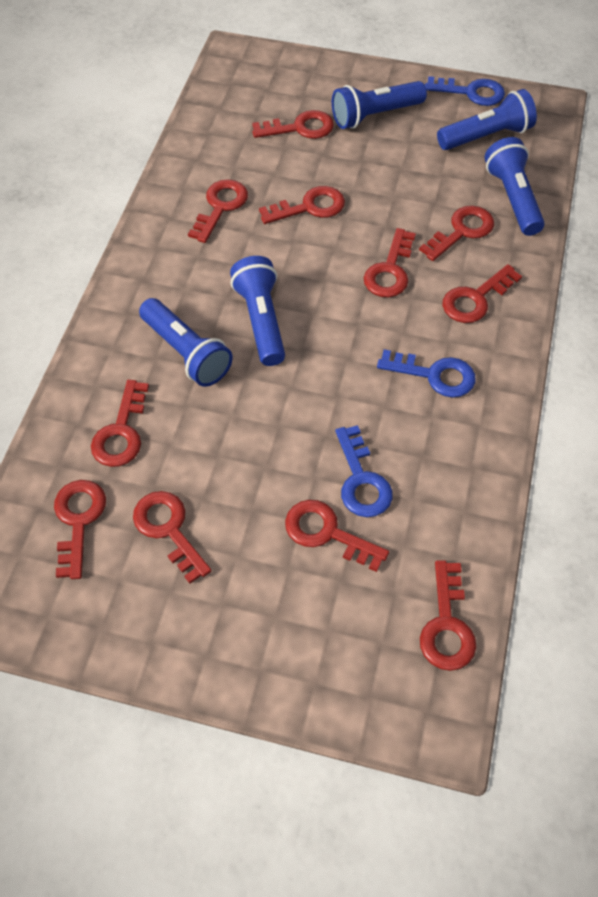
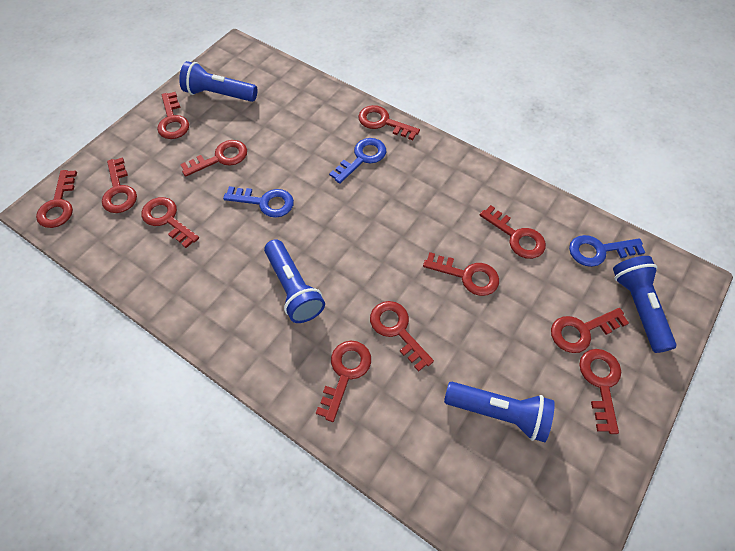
blue flashlight: 5 -> 4
red key: 11 -> 12

